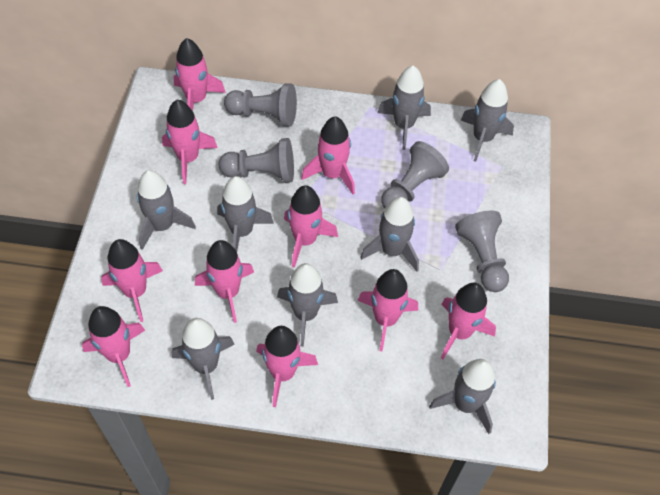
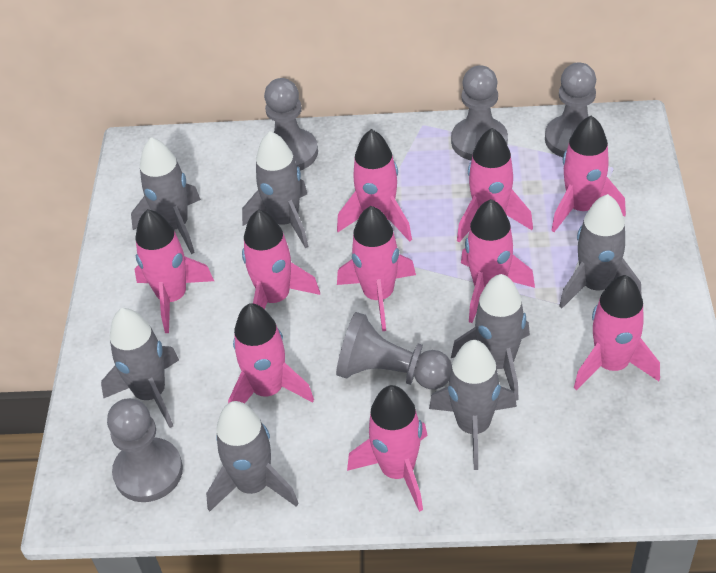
grey pawn: 4 -> 5
grey rocket: 8 -> 7

